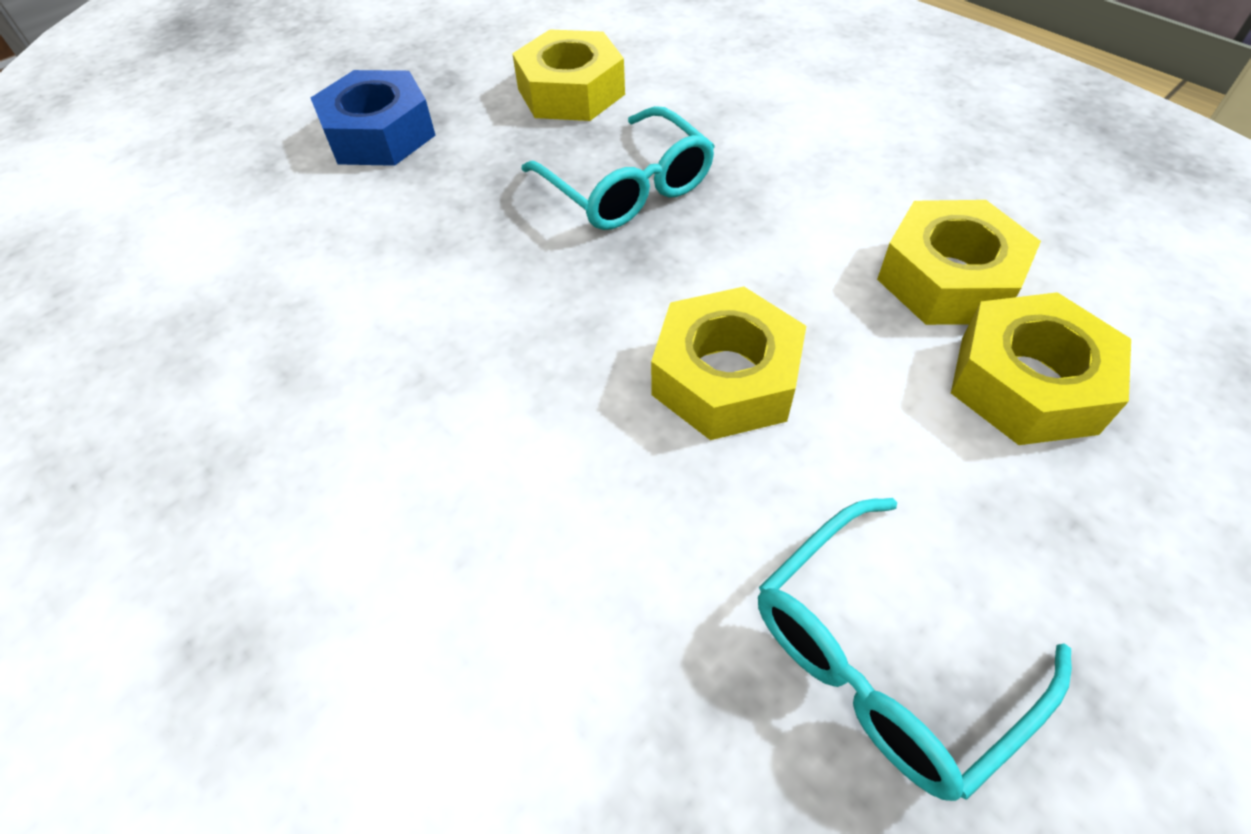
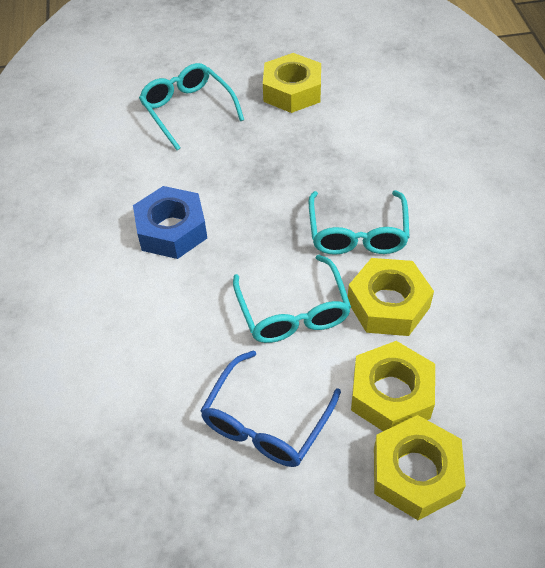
blue glasses: 0 -> 1
turquoise glasses: 2 -> 3

